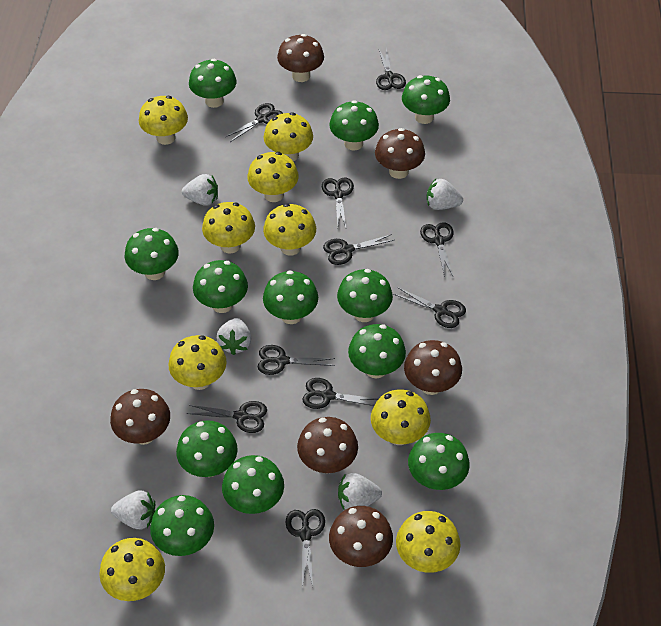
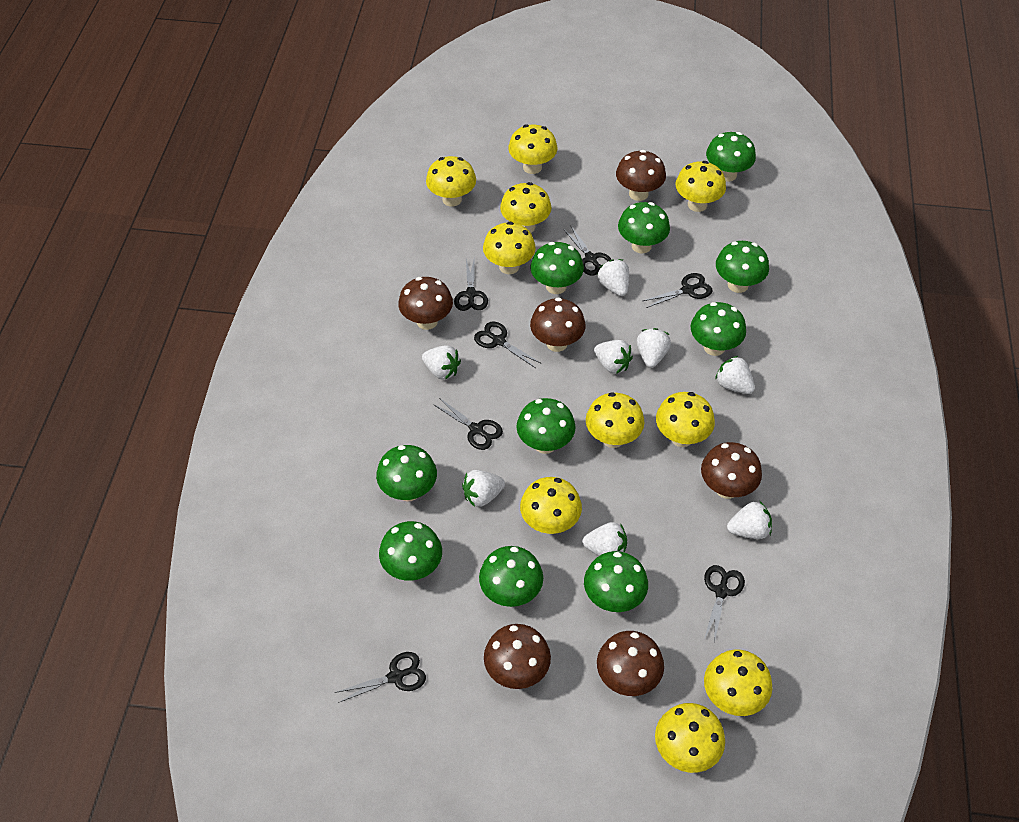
black scissors: 10 -> 7
green mushroom: 12 -> 10
white strawberry: 5 -> 8
yellow mushroom: 9 -> 10

